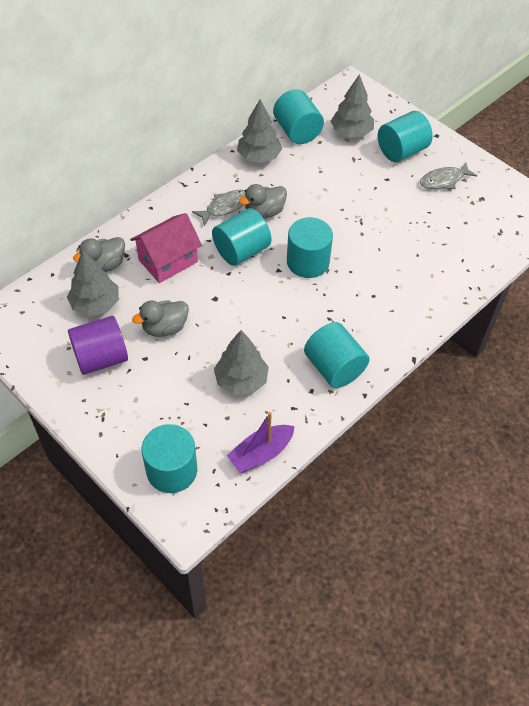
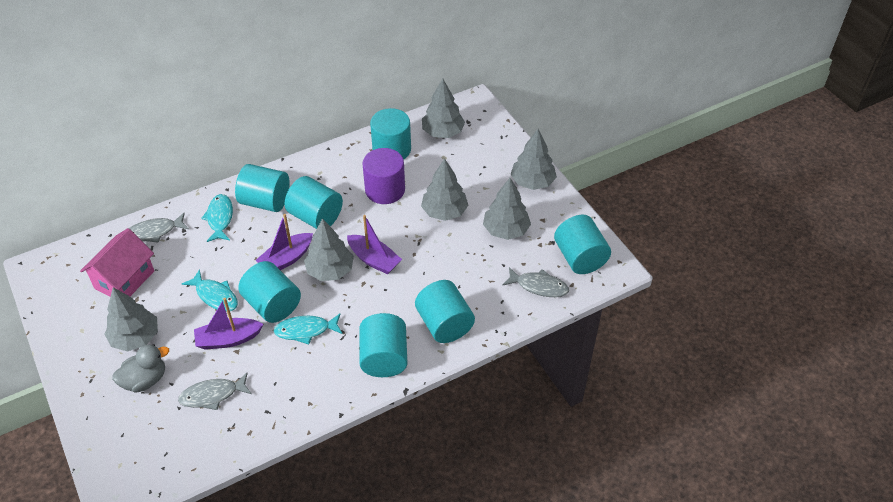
grey duck: 3 -> 1
grey fish: 2 -> 3
grey tree: 4 -> 6
purple boat: 1 -> 3
turquoise cylinder: 6 -> 7
turquoise fish: 0 -> 3

